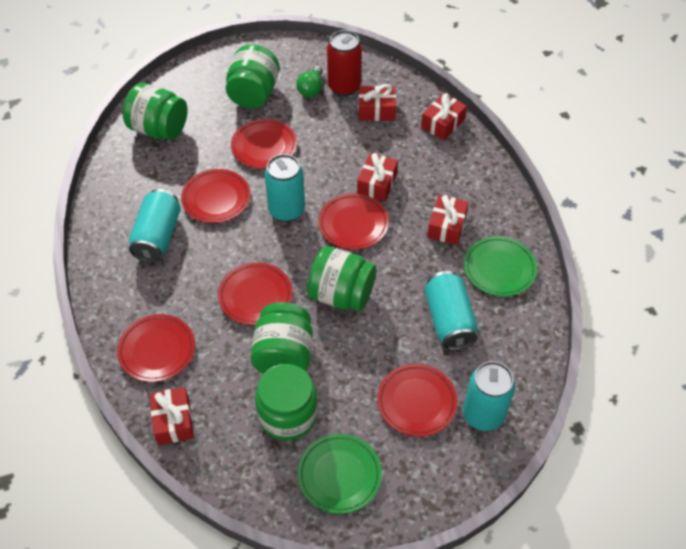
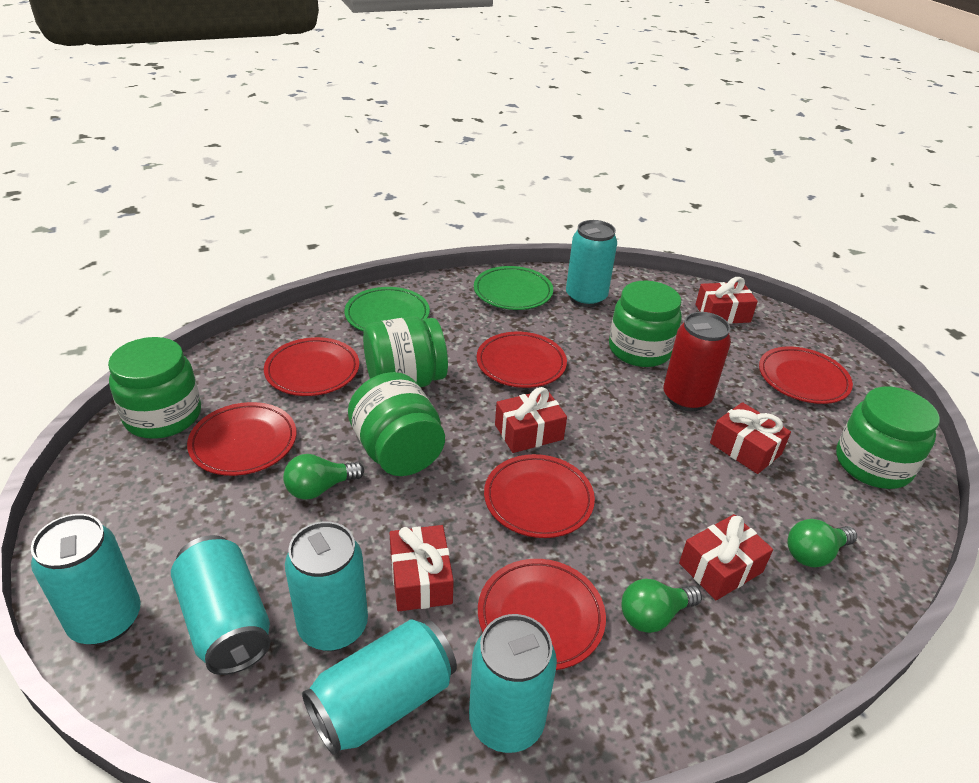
green light bulb: 1 -> 3
turquoise can: 4 -> 6

